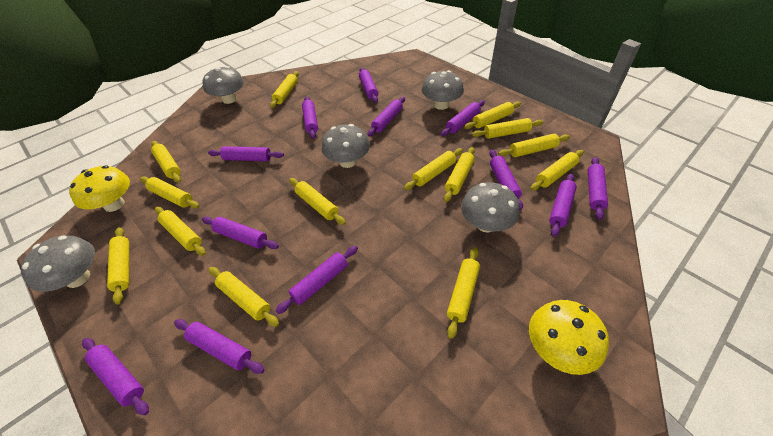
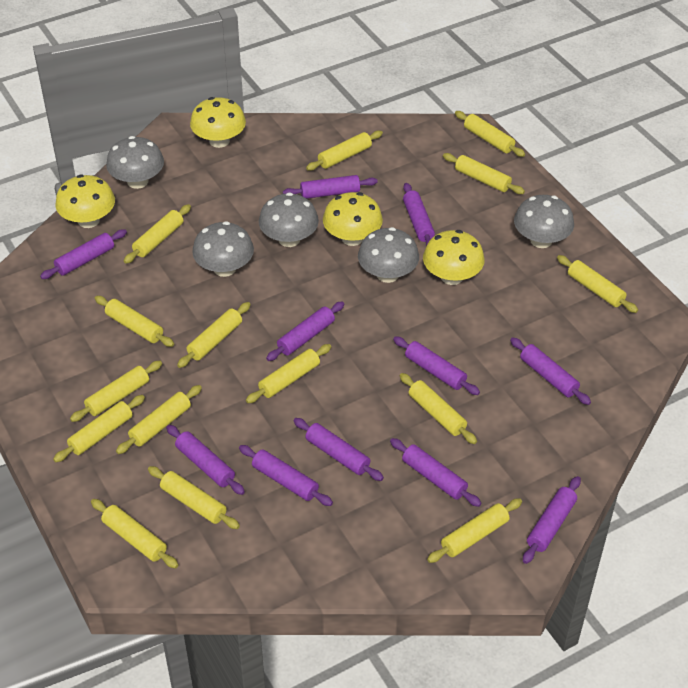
purple rolling pin: 12 -> 11
yellow mushroom: 2 -> 4
yellow rolling pin: 14 -> 15

